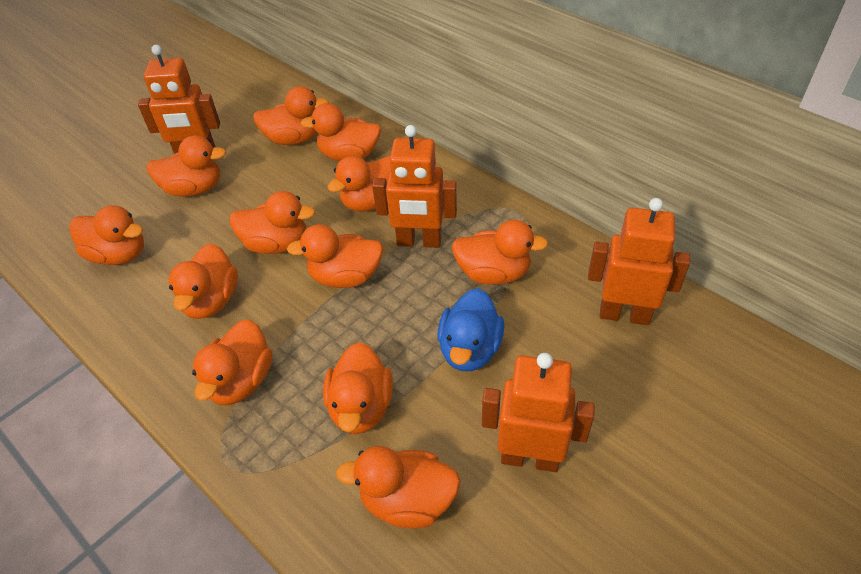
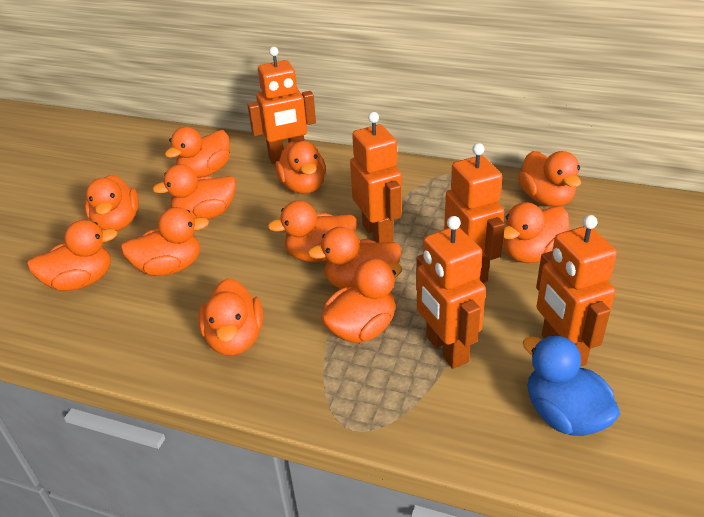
orange robot: 4 -> 5

